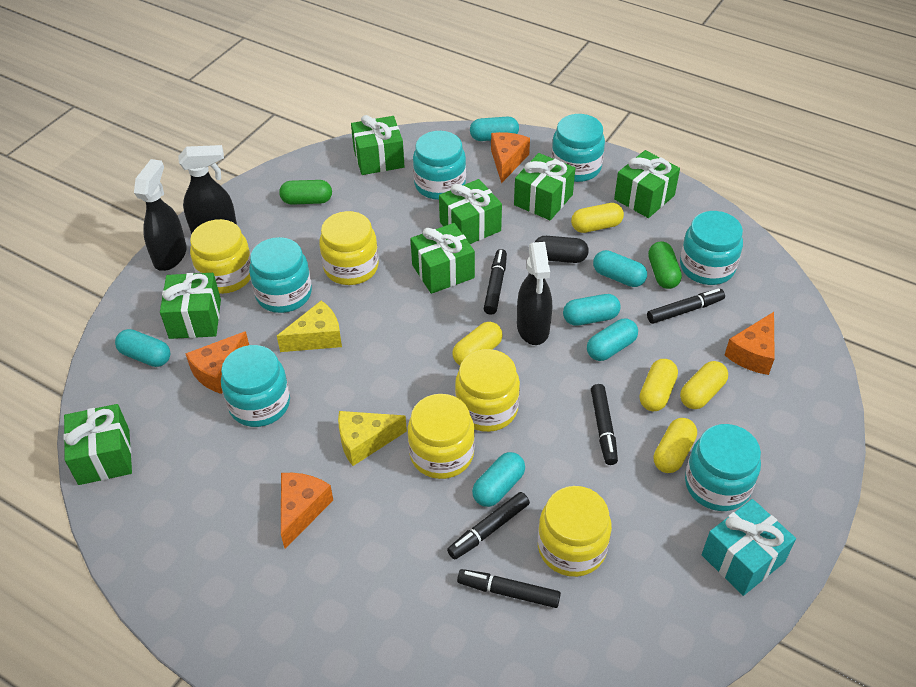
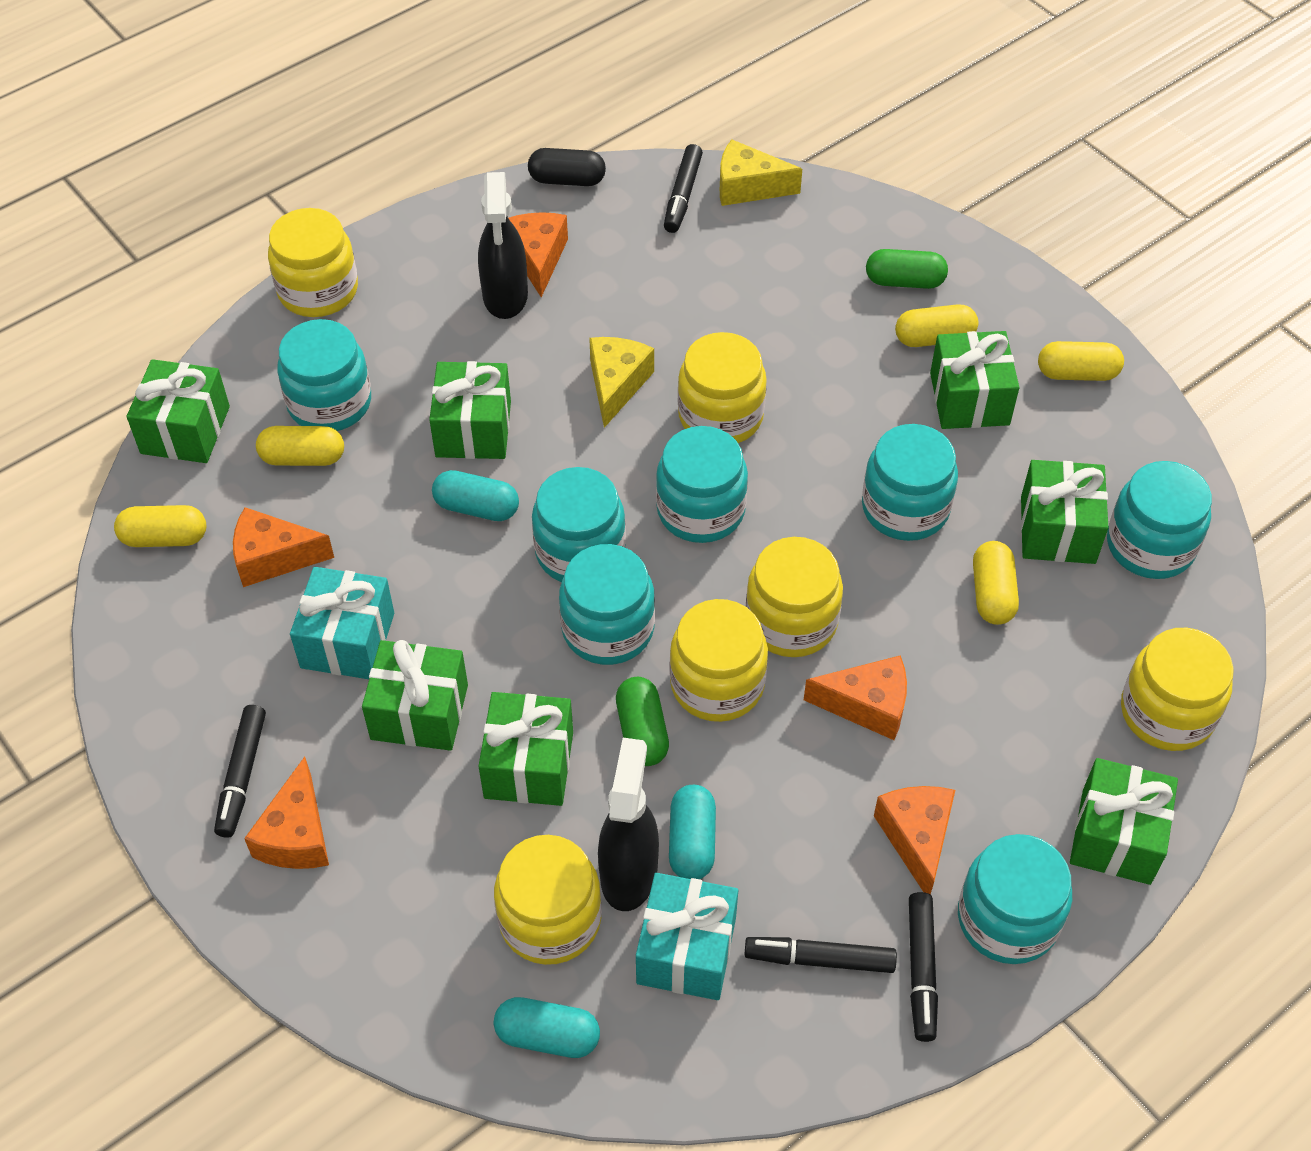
black marker: 5 -> 4
black spray bottle: 3 -> 2
orange cheese: 4 -> 5
turquoise capsule: 6 -> 3
turquoise gift: 1 -> 2
turquoise jar: 6 -> 7
yellow jar: 5 -> 6

